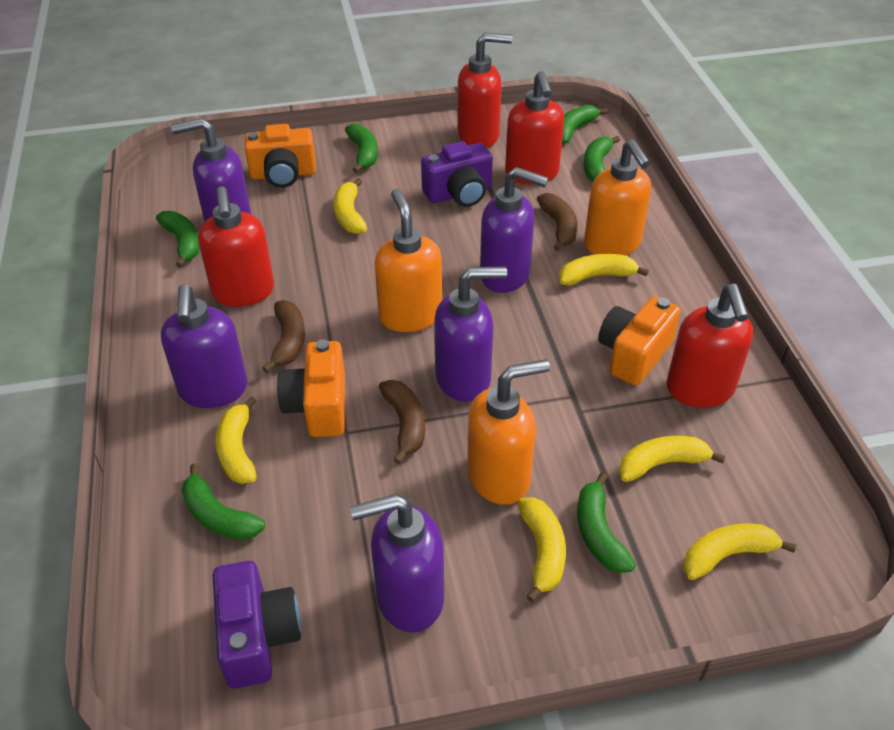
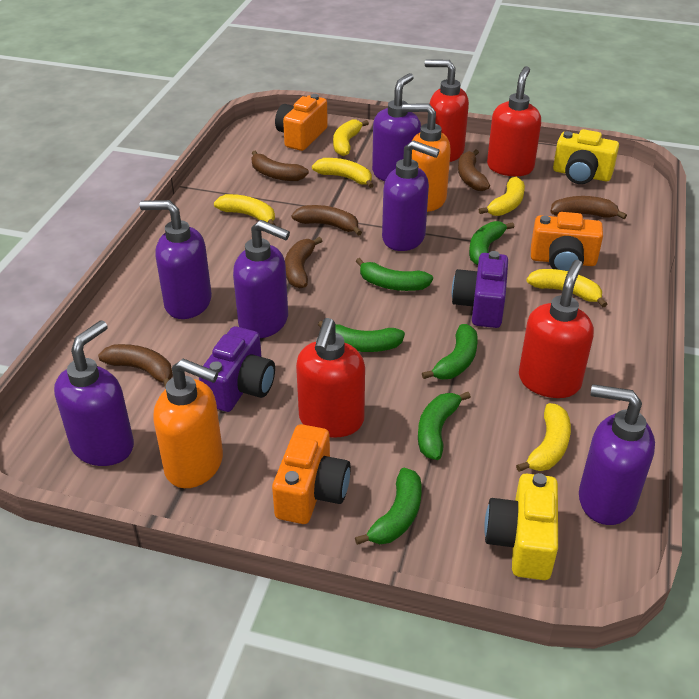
brown banana: 3 -> 6
orange soap dispenser: 3 -> 2
purple soap dispenser: 5 -> 6
yellow camera: 0 -> 2

